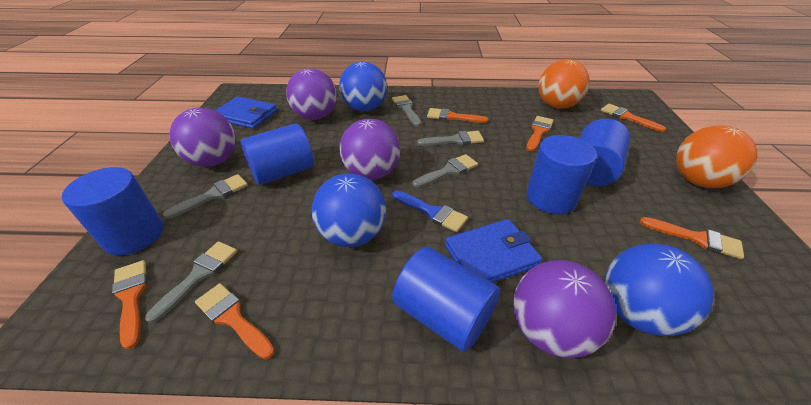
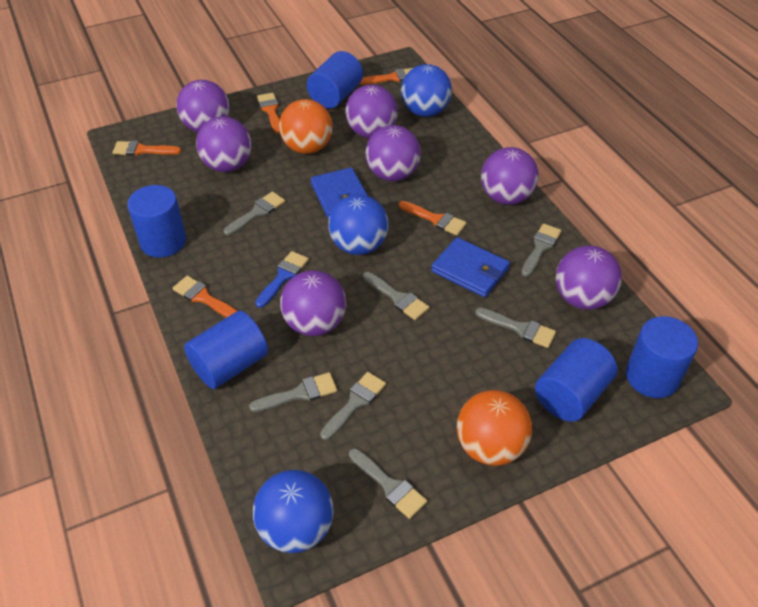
grey brush: 5 -> 7
orange brush: 6 -> 5
purple ball: 4 -> 7

